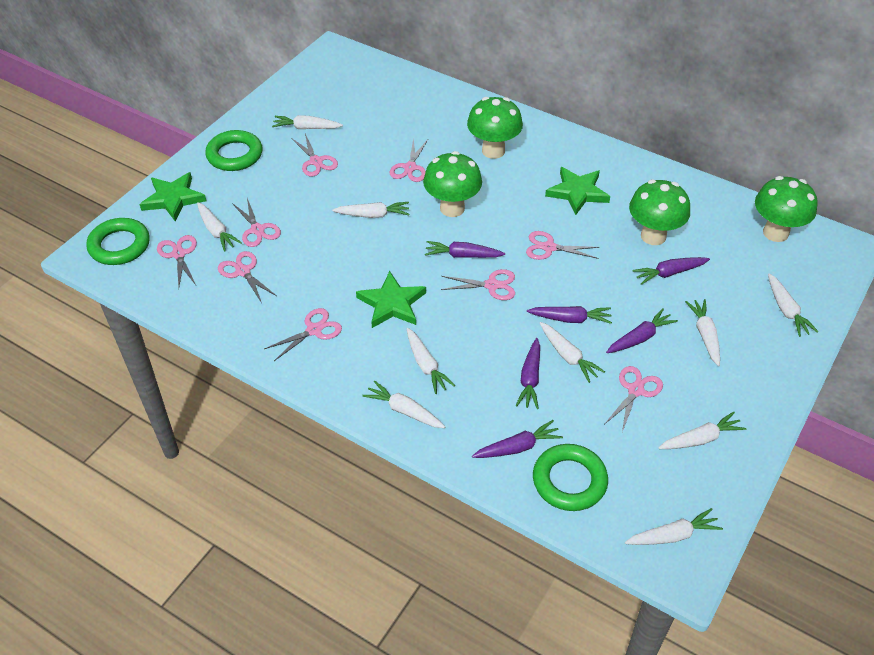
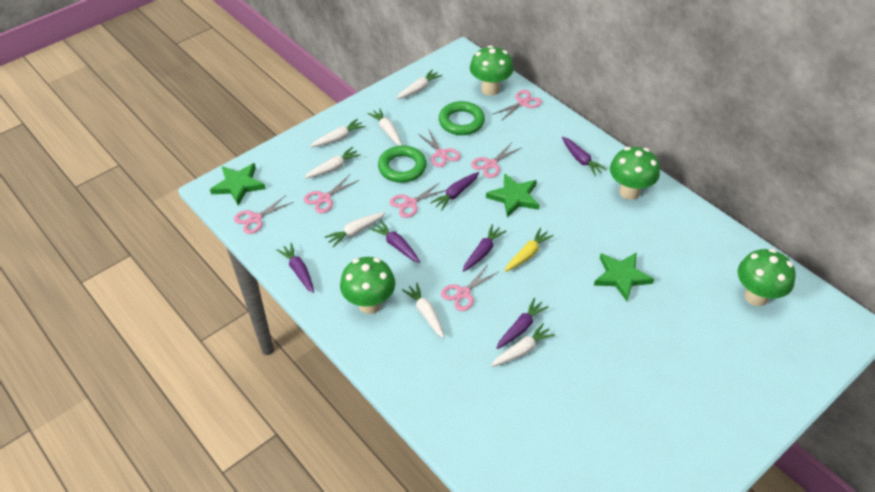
green ring: 3 -> 2
pink scissors: 9 -> 7
white carrot: 10 -> 7
yellow carrot: 0 -> 1

